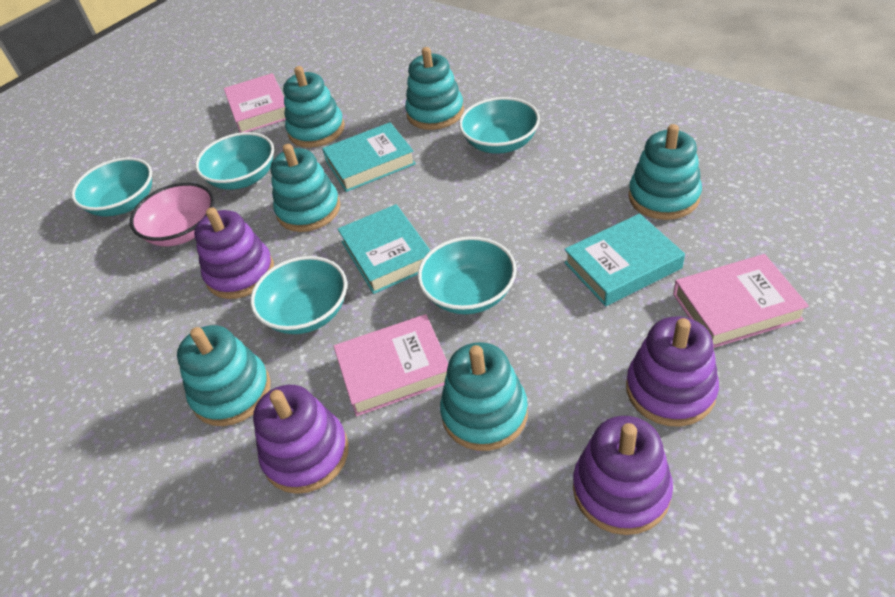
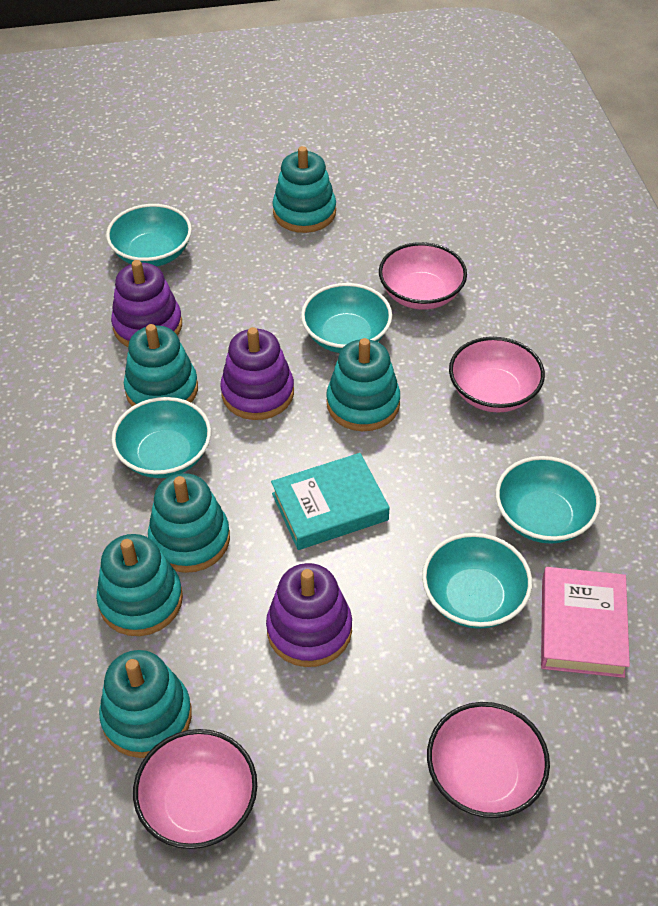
pink book: 3 -> 1
pink bowl: 1 -> 4
purple stacking toy: 4 -> 3
turquoise book: 3 -> 1

